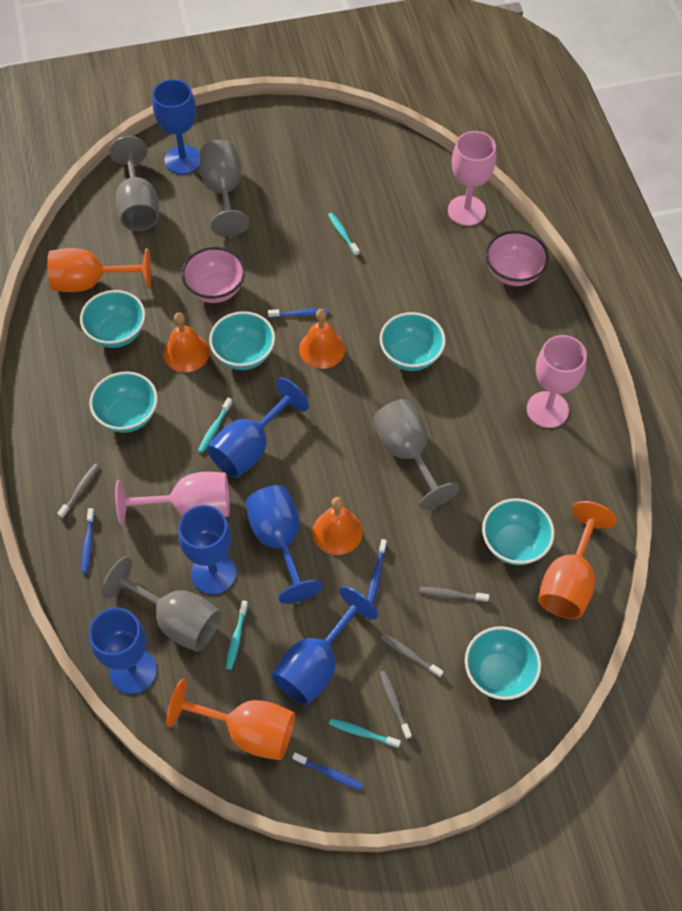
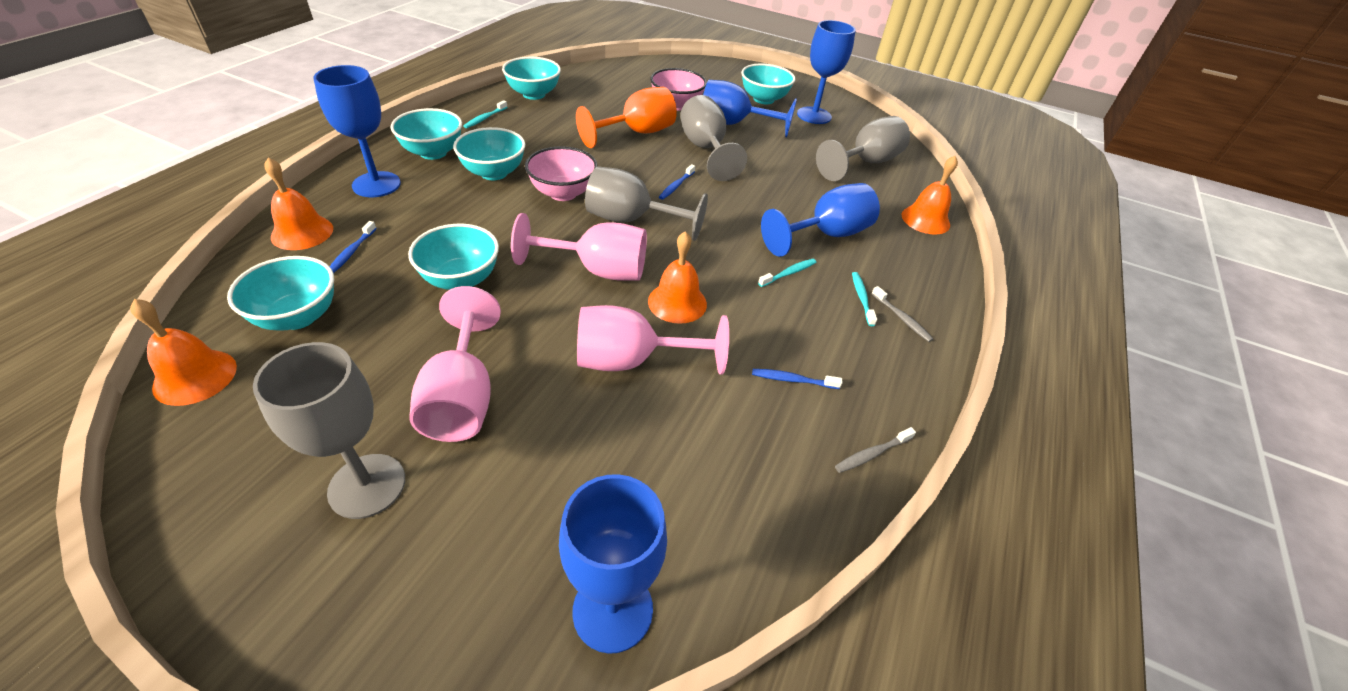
blue goblet: 6 -> 5
blue toothbrush: 4 -> 3
grey toothbrush: 4 -> 2
orange bell: 3 -> 4
orange goblet: 3 -> 1
turquoise toothbrush: 4 -> 3

